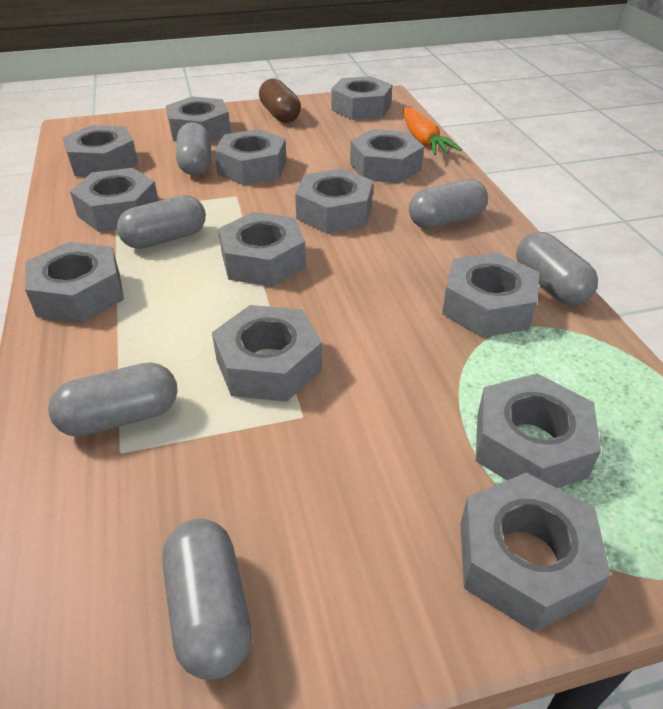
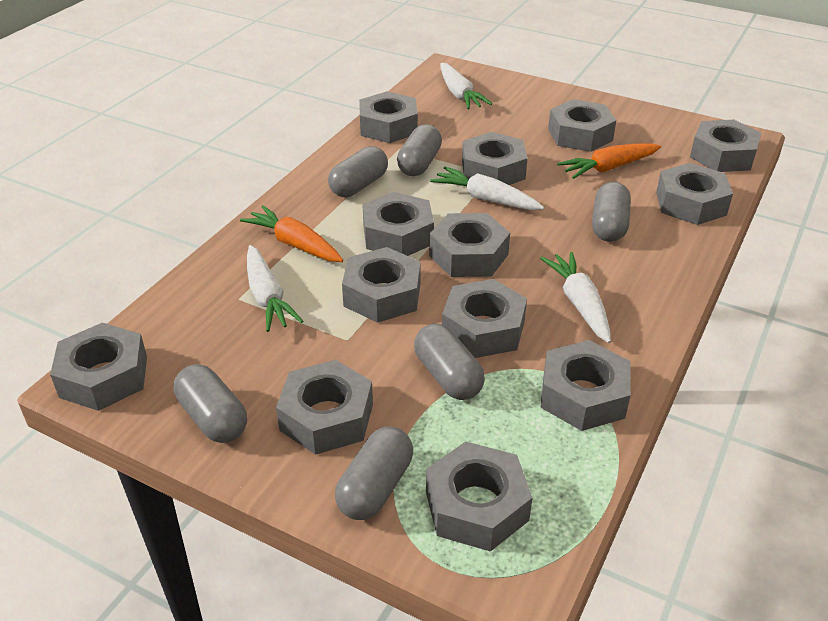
brown capsule: 1 -> 0
orange carrot: 1 -> 2
white carrot: 0 -> 4

